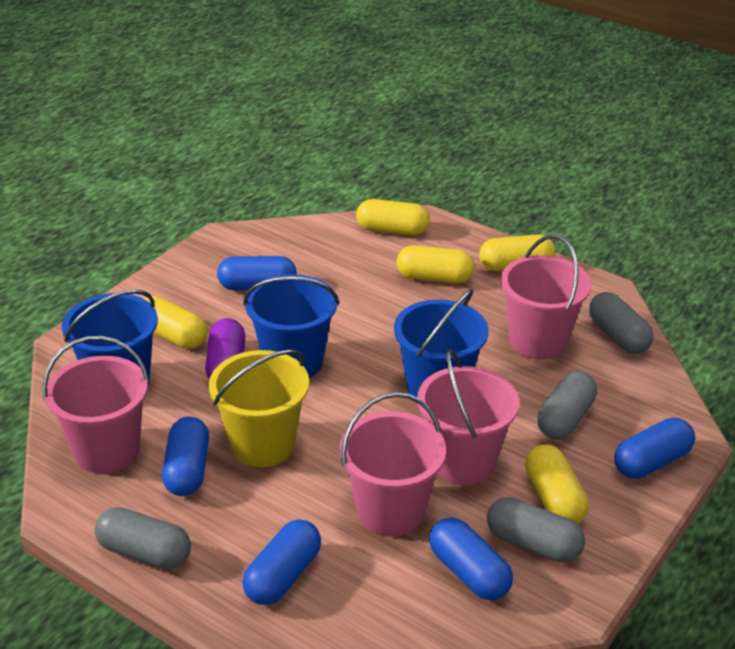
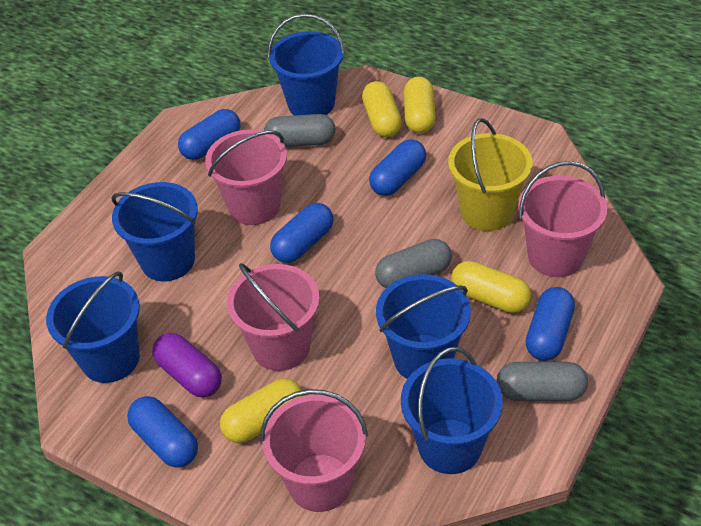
blue bucket: 3 -> 5
grey capsule: 4 -> 3
yellow capsule: 5 -> 4

